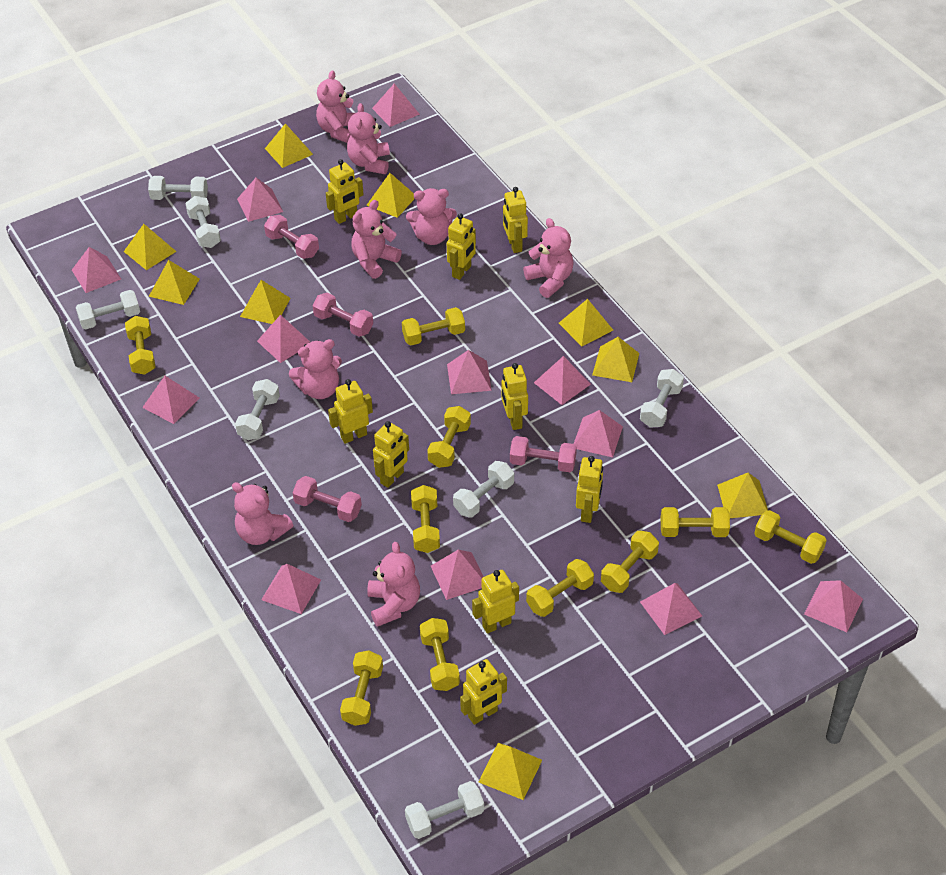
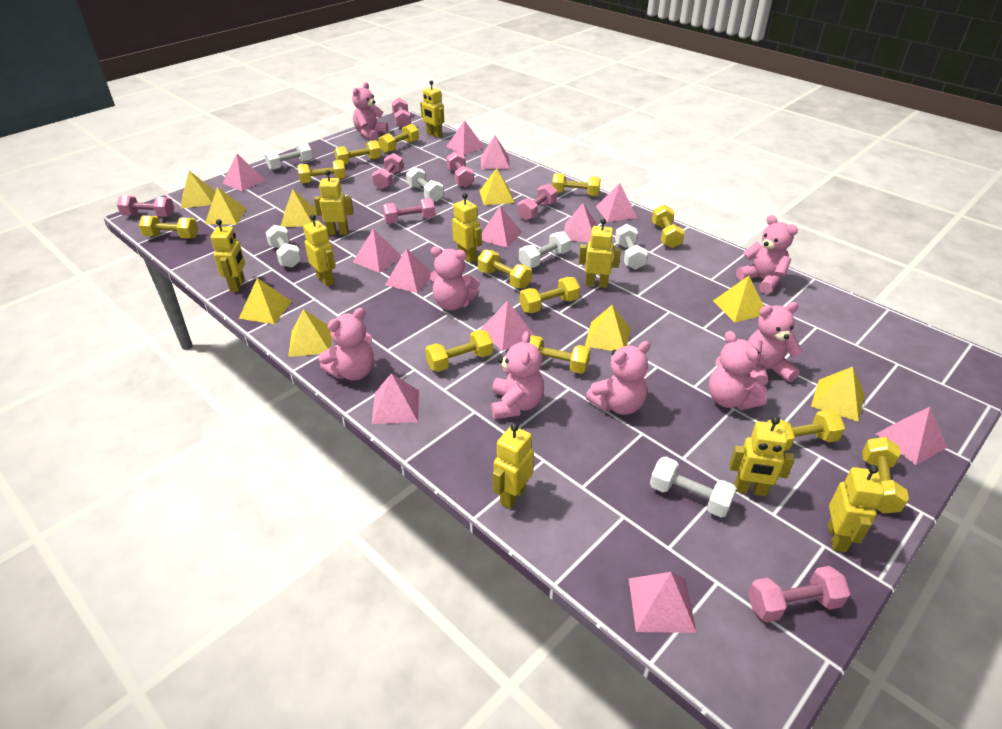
pink dumbbell: 4 -> 7
white dumbbell: 7 -> 6
yellow dumbbell: 10 -> 12

